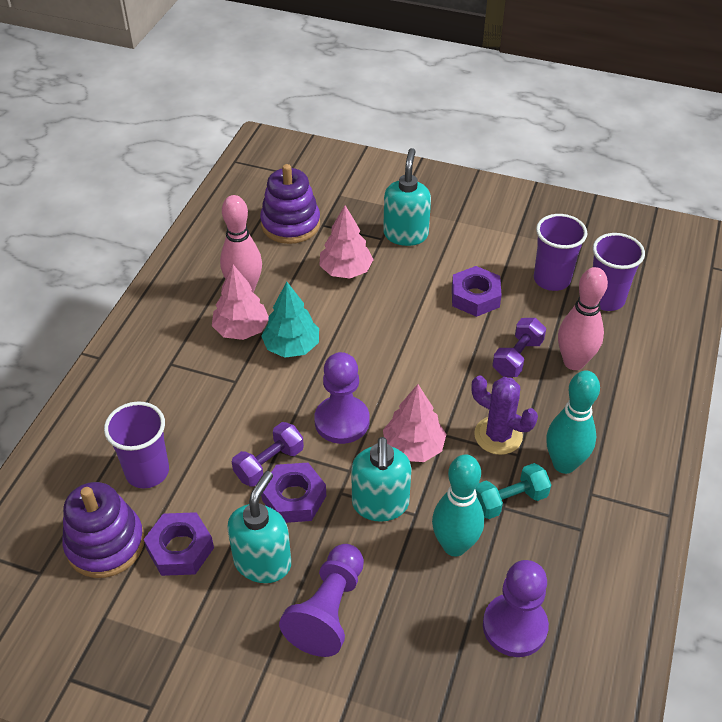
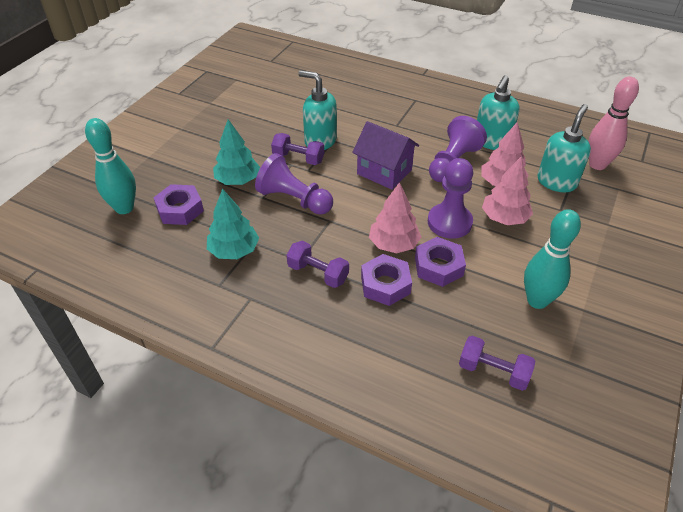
pink bowling pin: 2 -> 1
purple cactus: 1 -> 0
purple cup: 3 -> 0
purple dumbbell: 2 -> 3
purple house: 0 -> 1
purple stacking toy: 2 -> 0
turquoise dumbbell: 1 -> 0
turquoise tree: 1 -> 2

